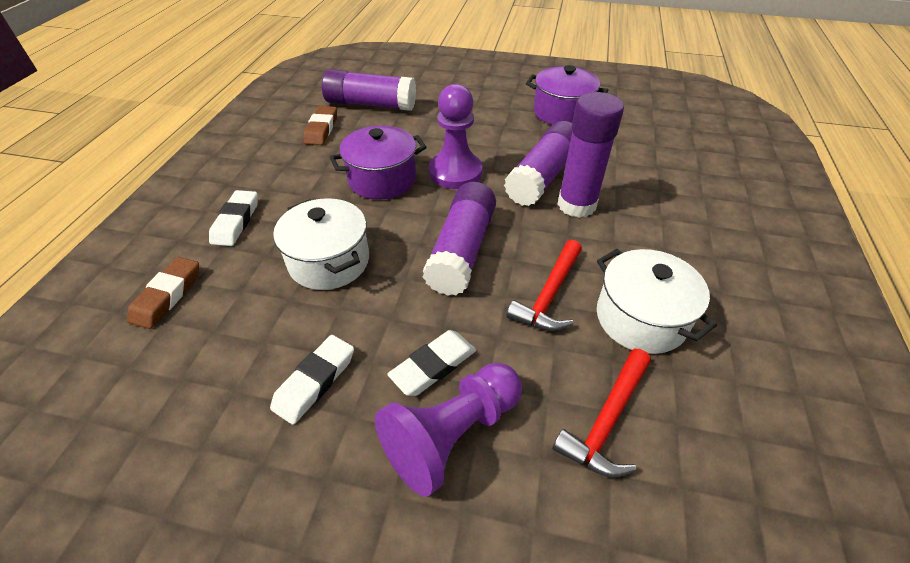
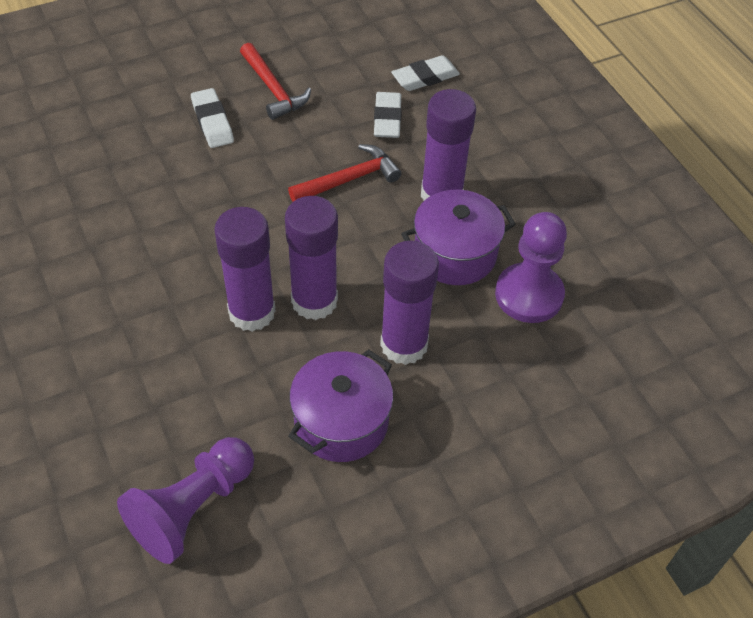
brown eraser: 2 -> 0
white pot: 2 -> 0

